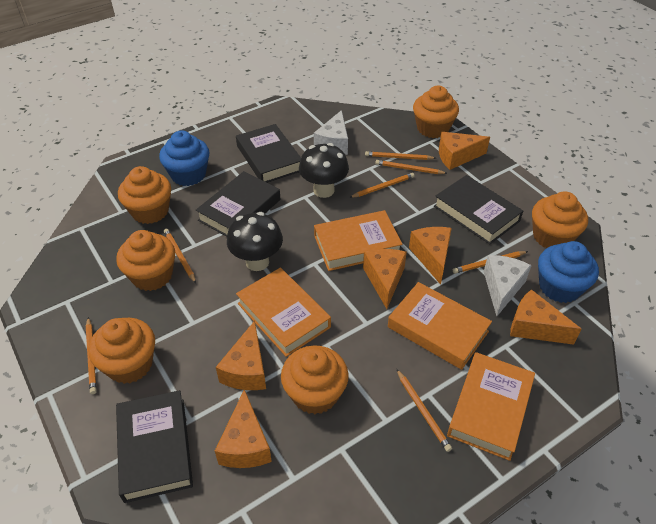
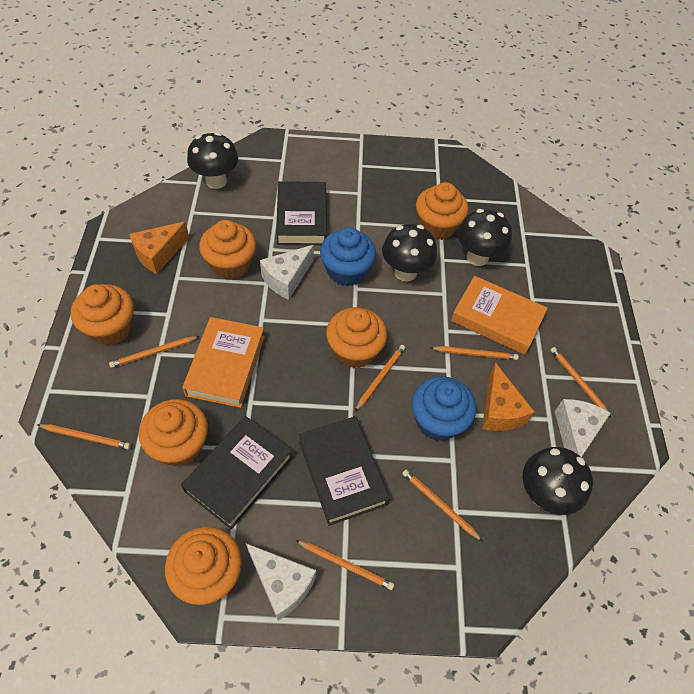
black book: 4 -> 3
black mushroom: 2 -> 4
orange book: 4 -> 2
orange cheese: 6 -> 2
white cheese: 2 -> 3

